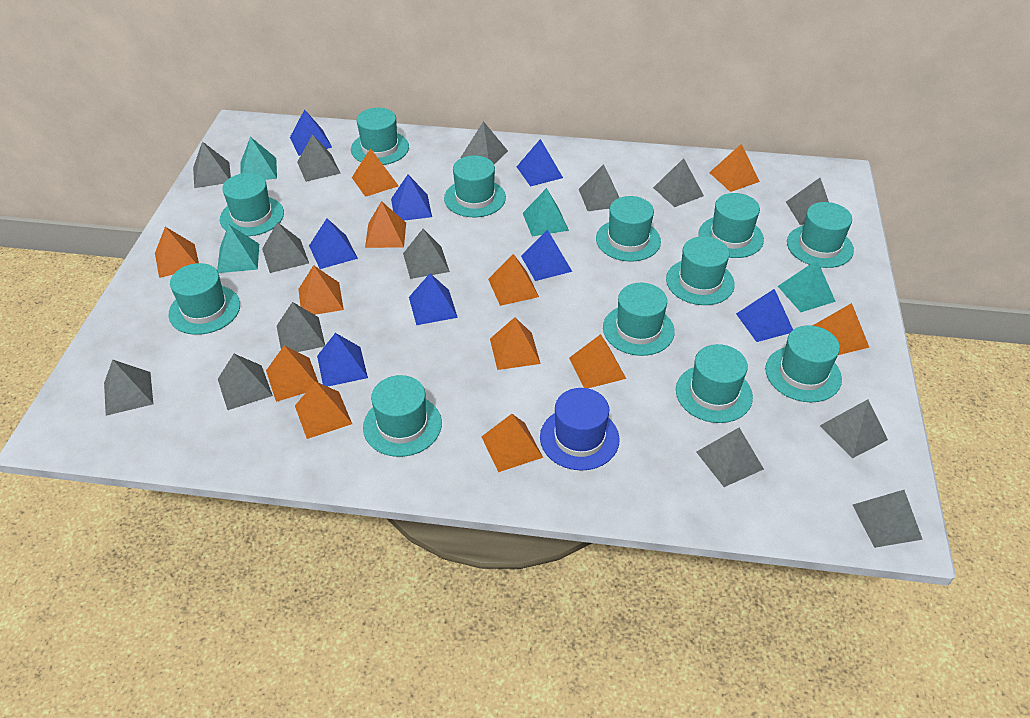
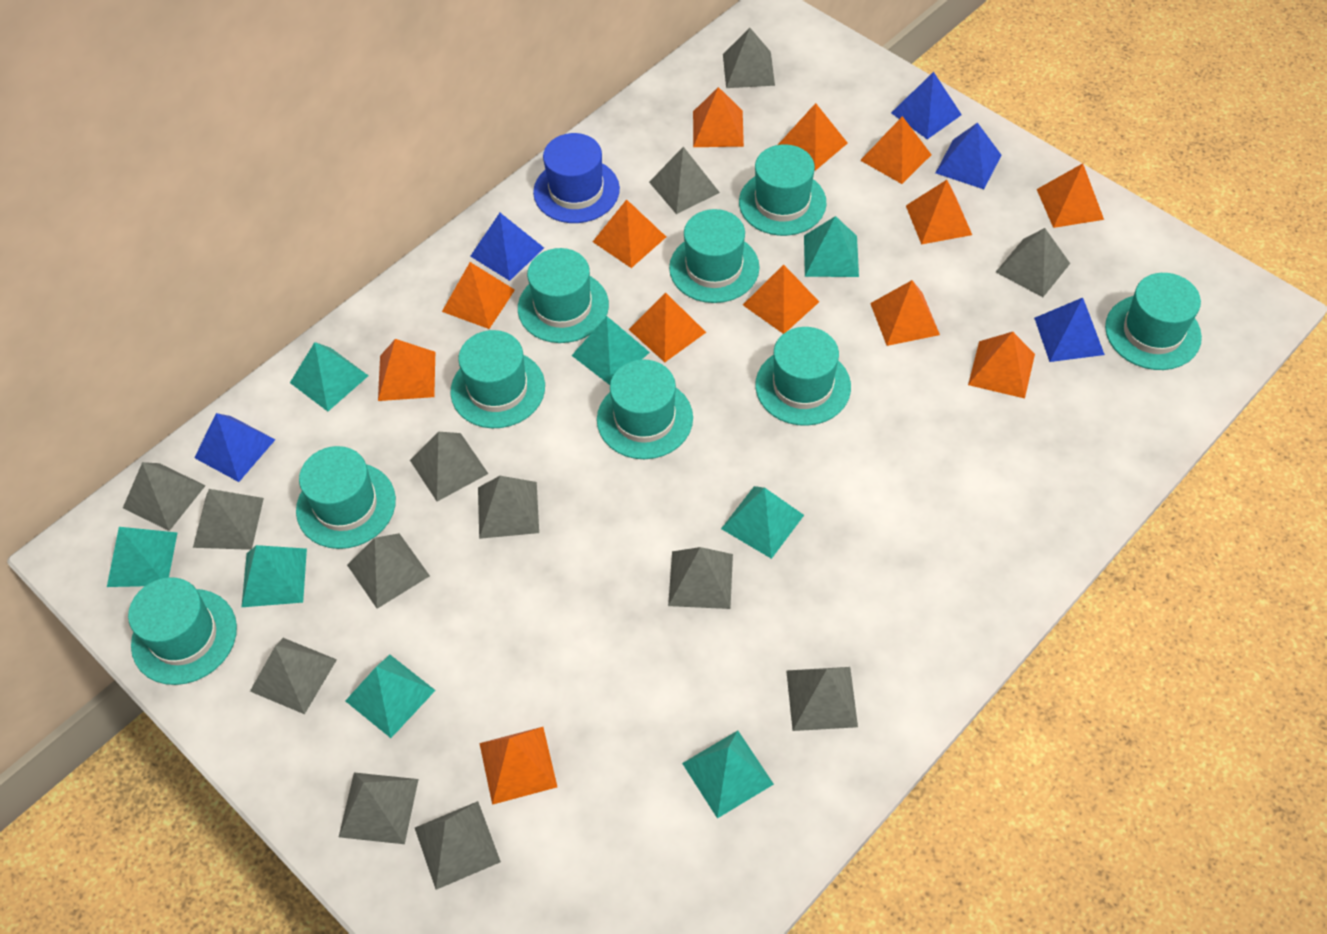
blue pyramid: 8 -> 5
grey pyramid: 14 -> 13
orange pyramid: 12 -> 13
turquoise hat: 12 -> 9
turquoise pyramid: 4 -> 8

